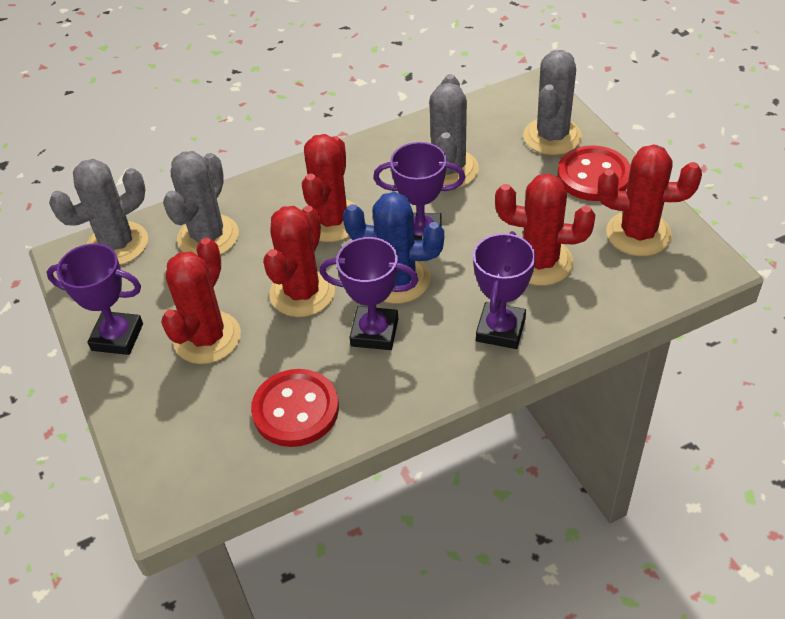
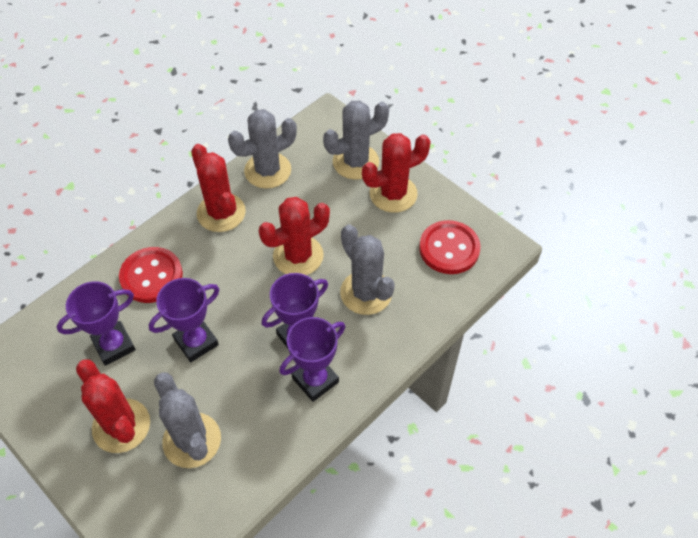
blue cactus: 1 -> 0
red cactus: 5 -> 4

